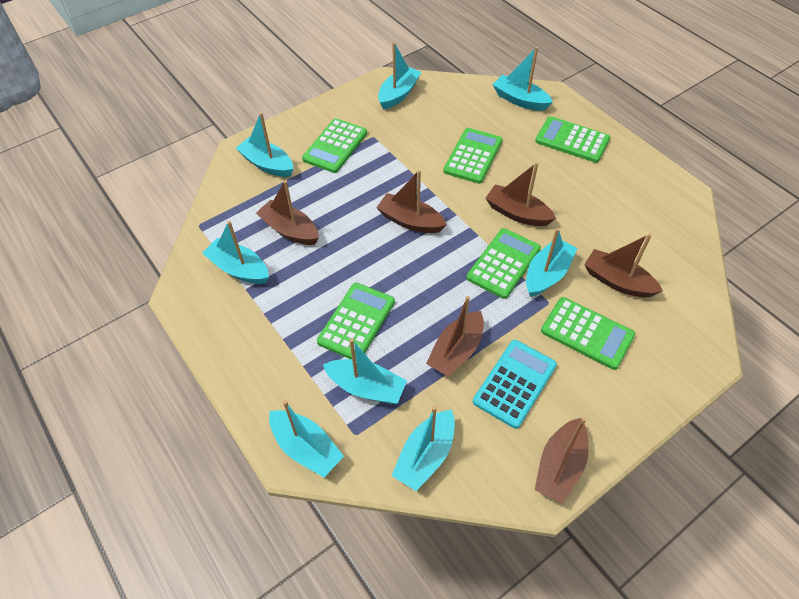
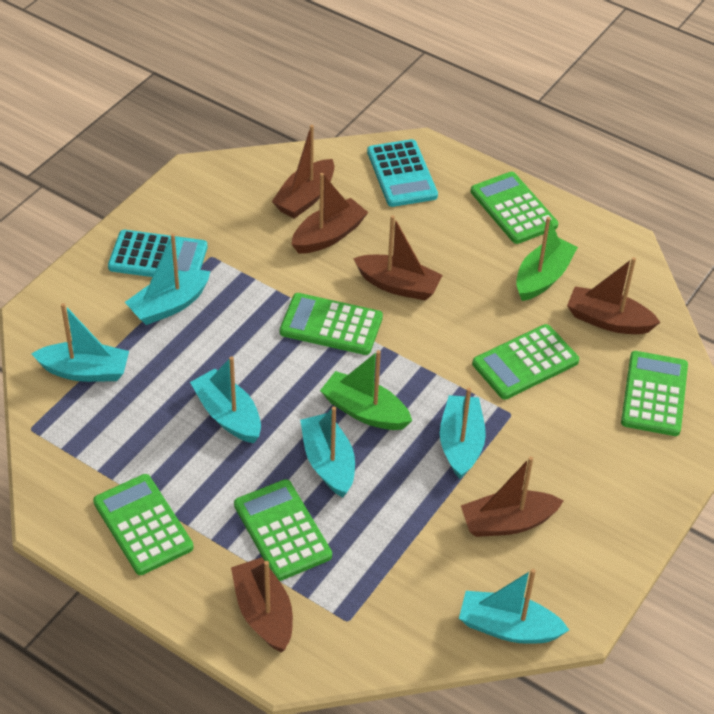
green boat: 0 -> 2
turquoise boat: 8 -> 6
turquoise calculator: 1 -> 2

